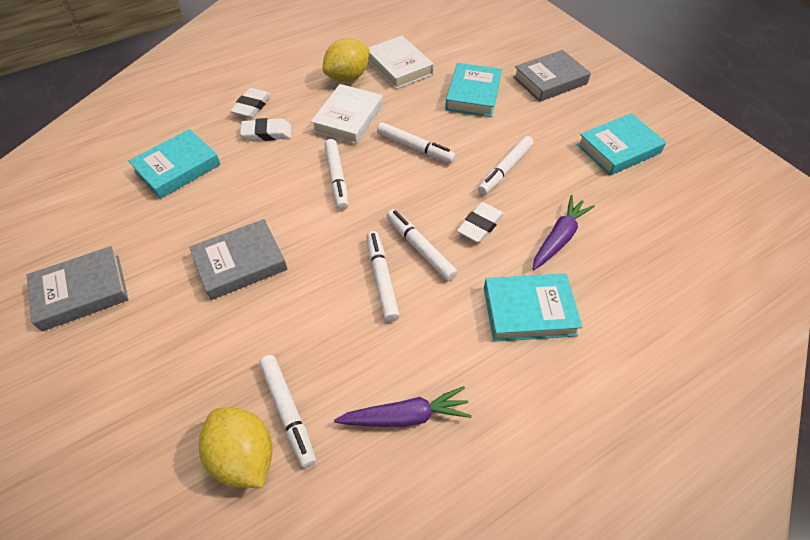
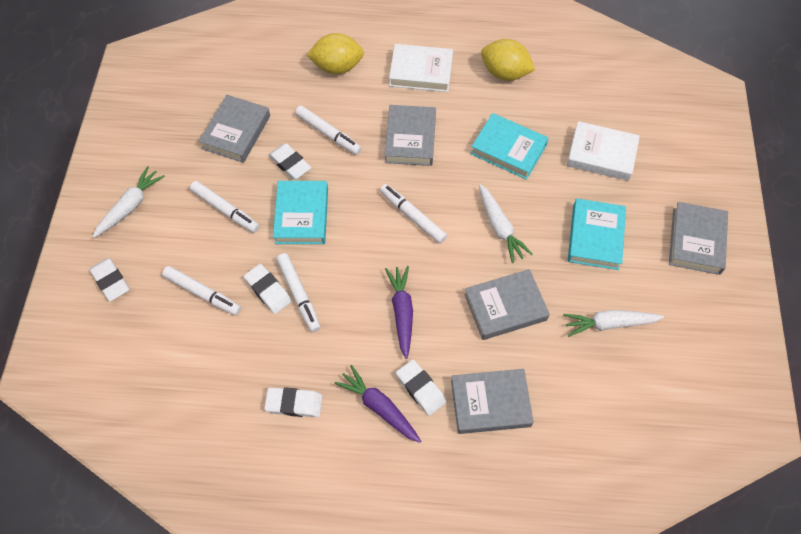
grey book: 3 -> 5
turquoise book: 4 -> 3
white carrot: 0 -> 3
white eraser: 3 -> 5
white marker: 6 -> 5

